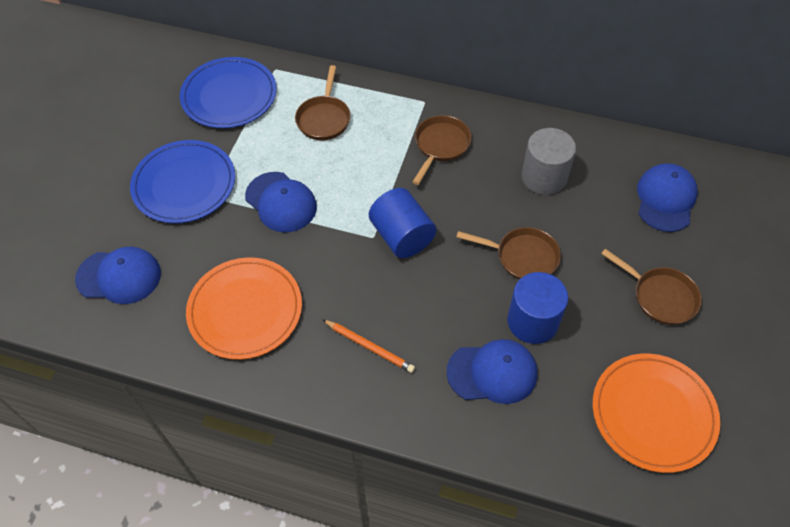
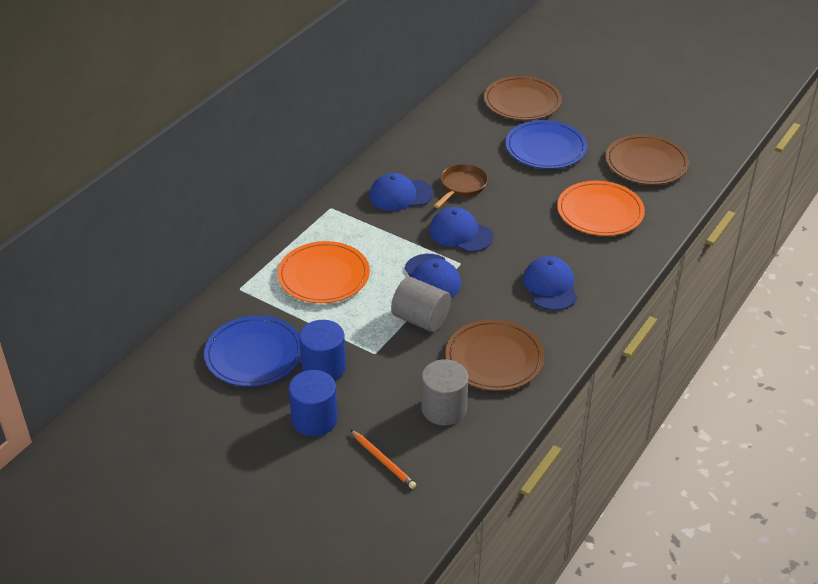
brown pan: 4 -> 1
brown plate: 0 -> 3
grey cylinder: 1 -> 2

